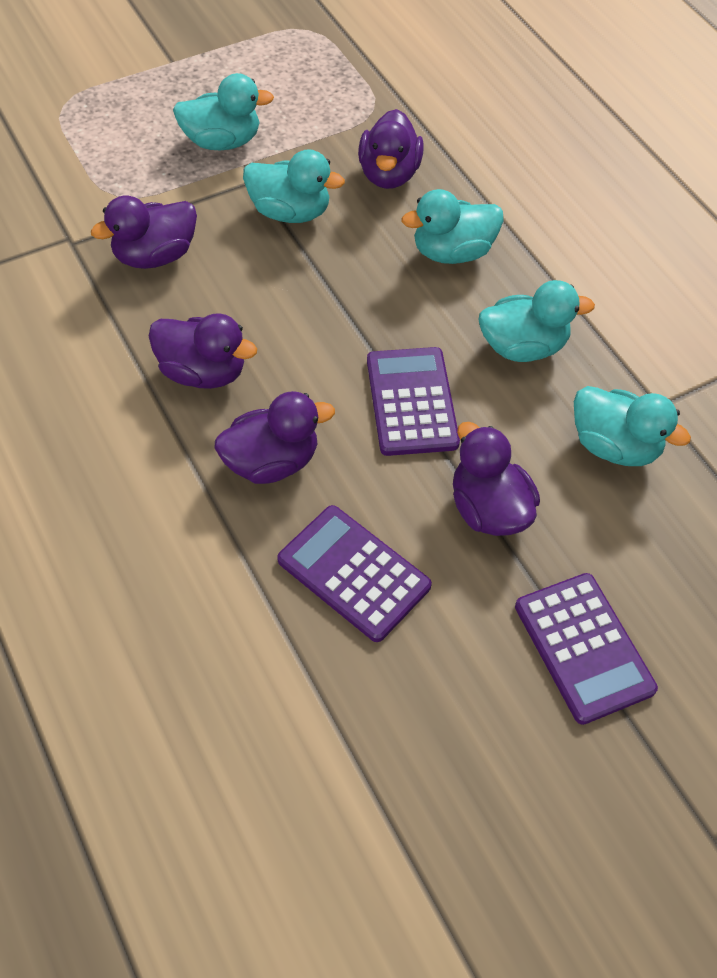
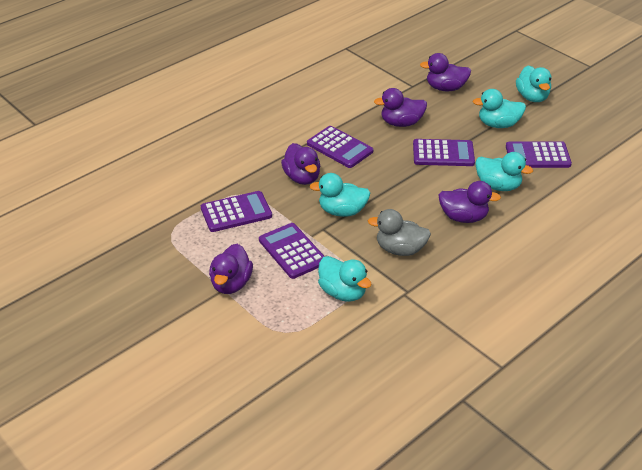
grey duck: 0 -> 1
purple calculator: 3 -> 5

